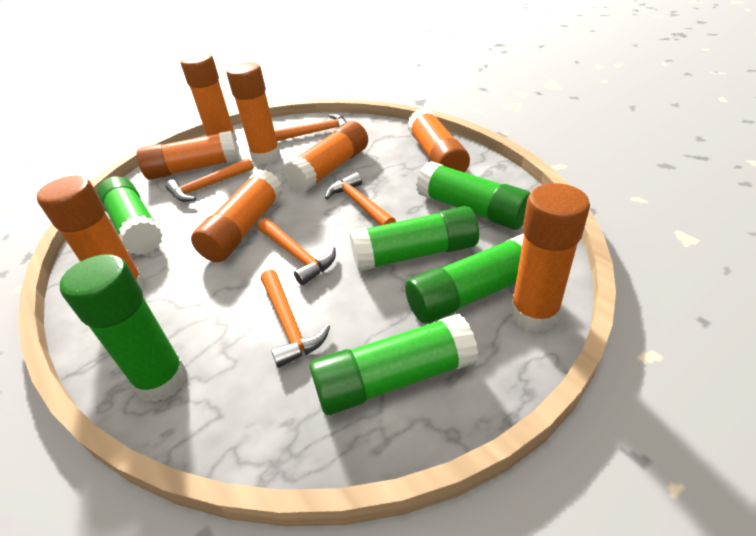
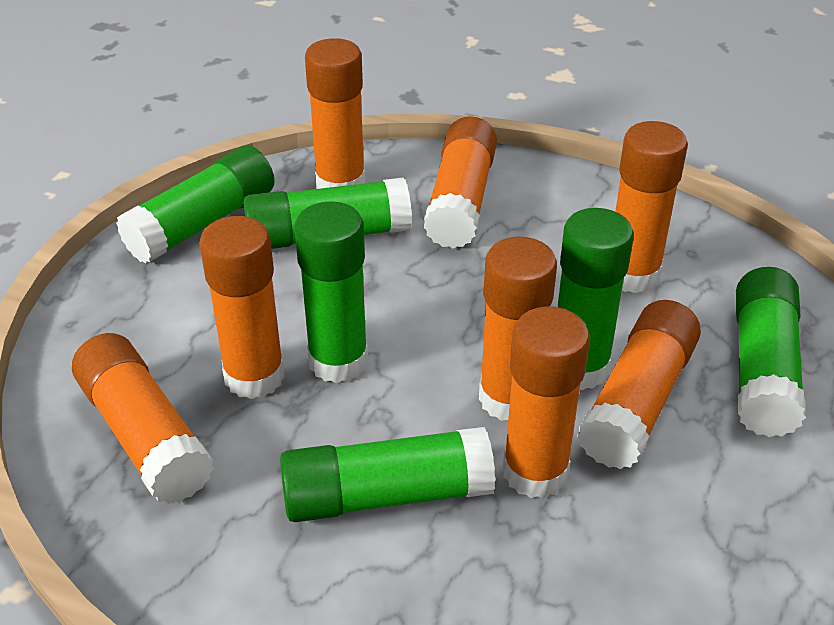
orange hammer: 5 -> 0

